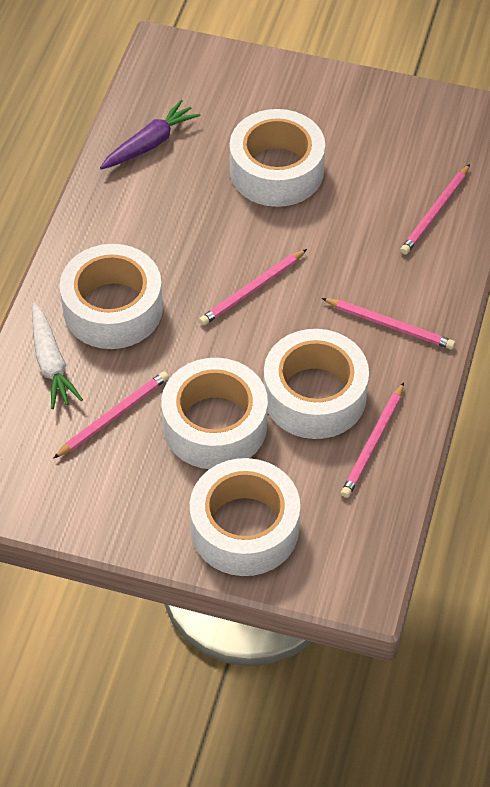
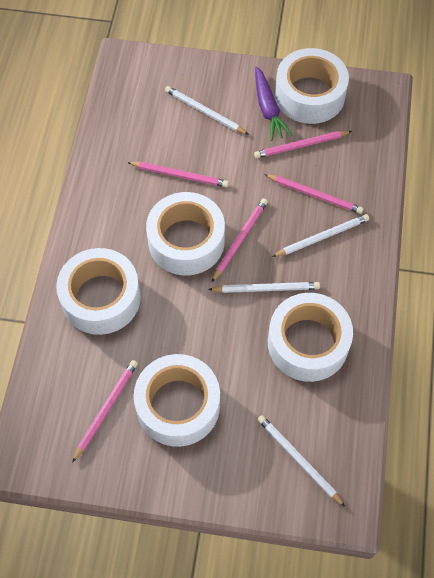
white carrot: 1 -> 0
white pencil: 0 -> 4

